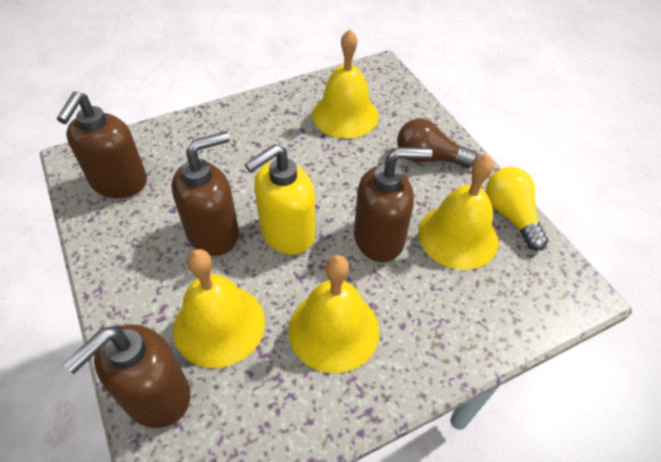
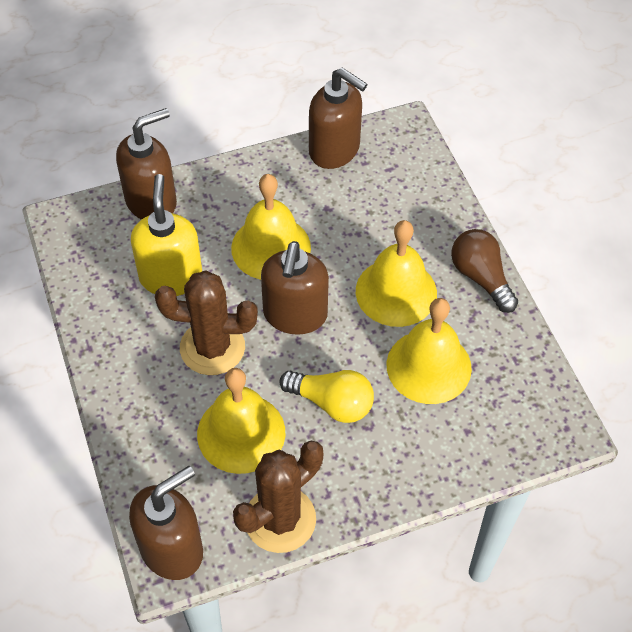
brown cactus: 0 -> 2

